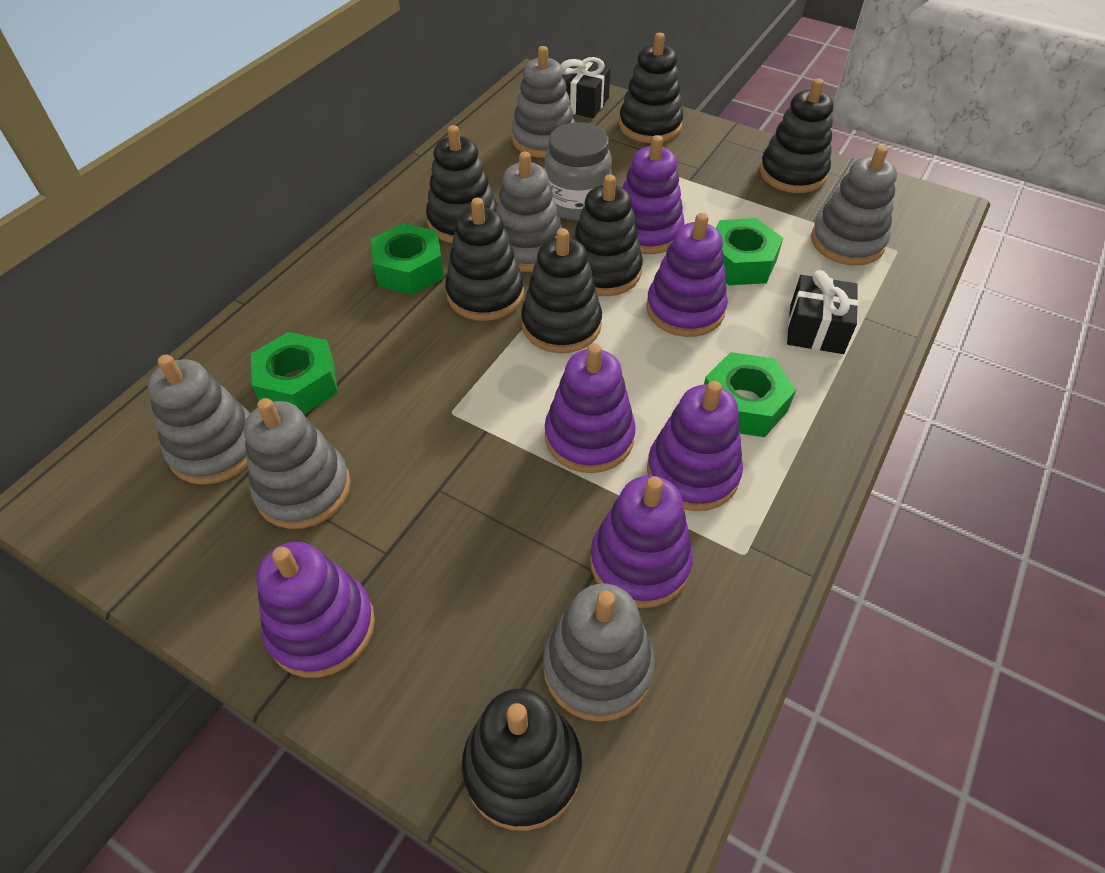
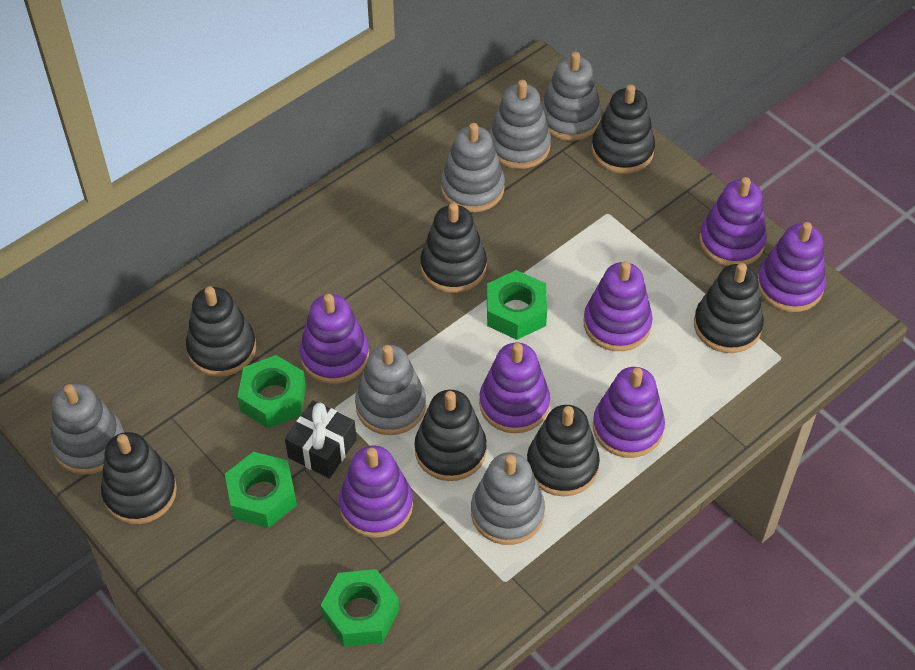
black gift: 2 -> 1
grey jar: 1 -> 0
purple stacking toy: 6 -> 7

